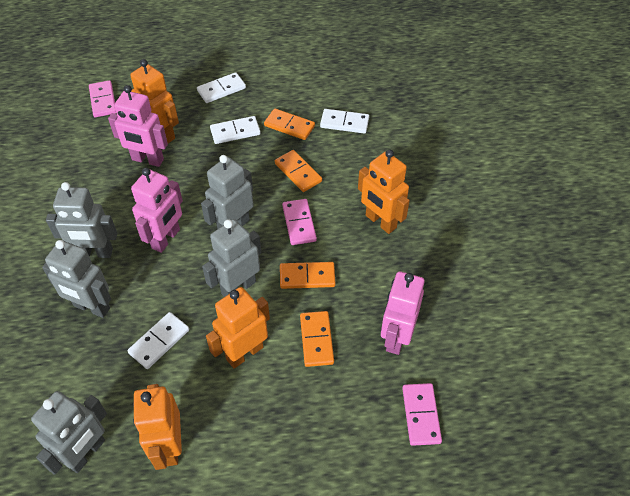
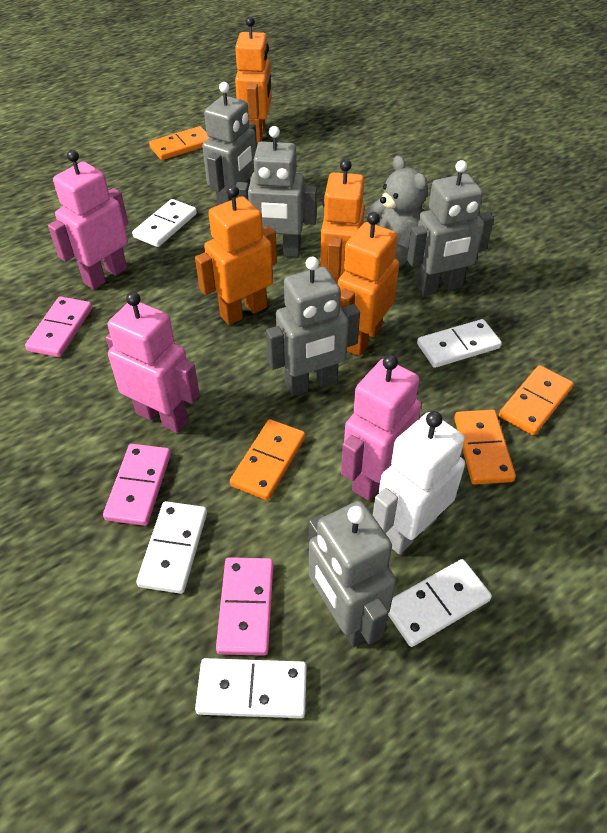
grey teddy bear: 0 -> 1
white domino: 4 -> 5
white robot: 0 -> 1

